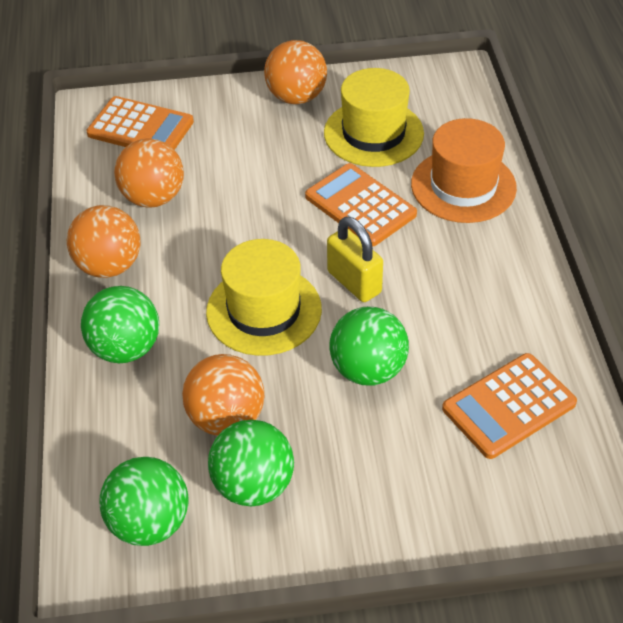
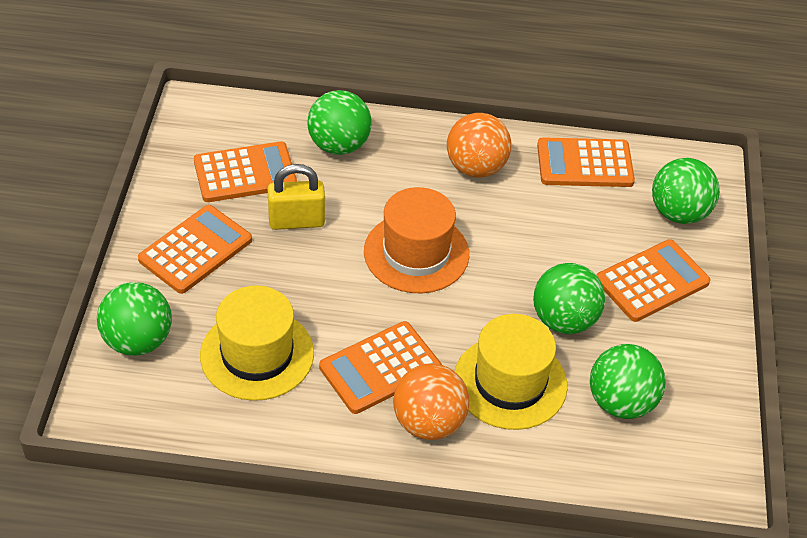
green ball: 4 -> 5
orange ball: 4 -> 2
orange calculator: 3 -> 5

